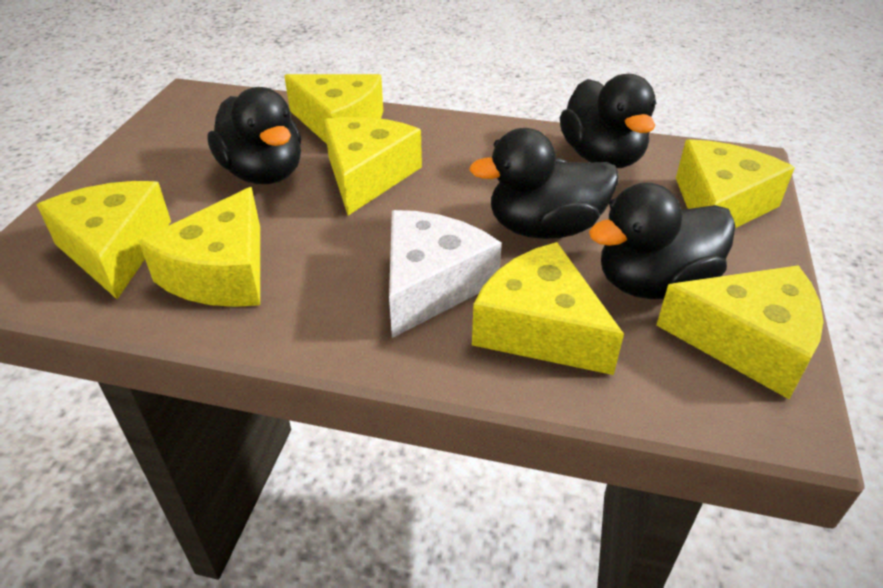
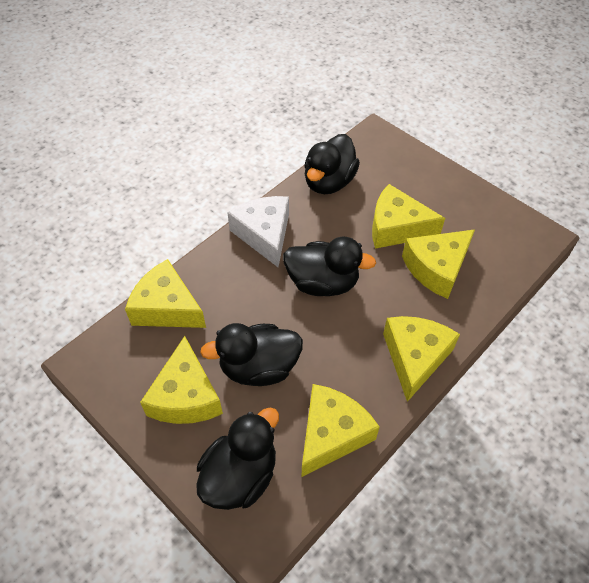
yellow cheese: 7 -> 6

